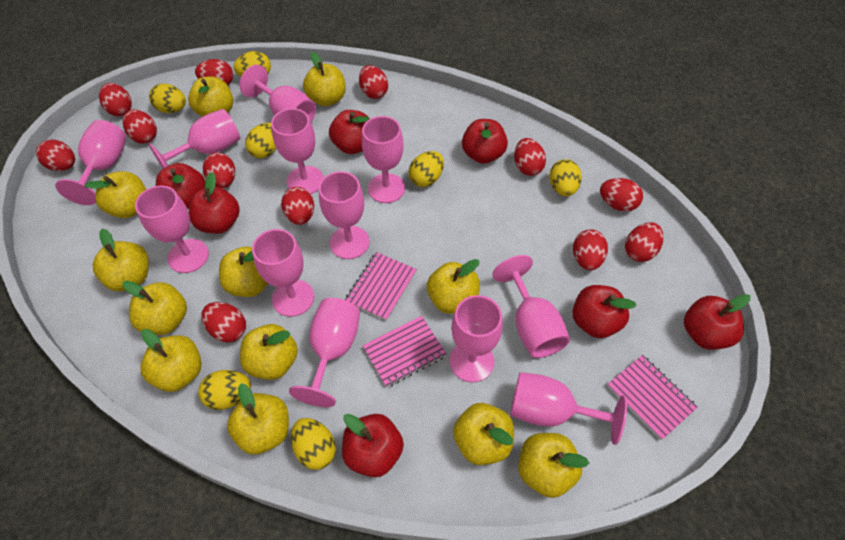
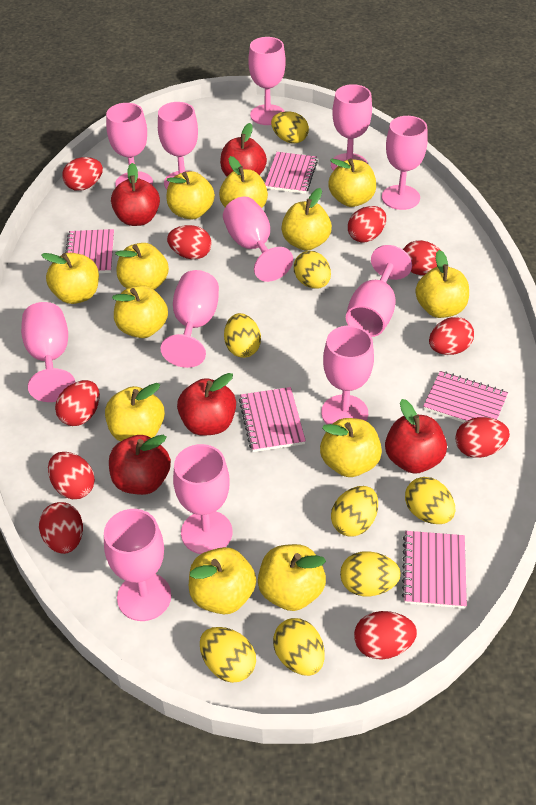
pink notebook: 3 -> 5
red apple: 7 -> 5
red egg: 12 -> 10
yellow egg: 7 -> 8

